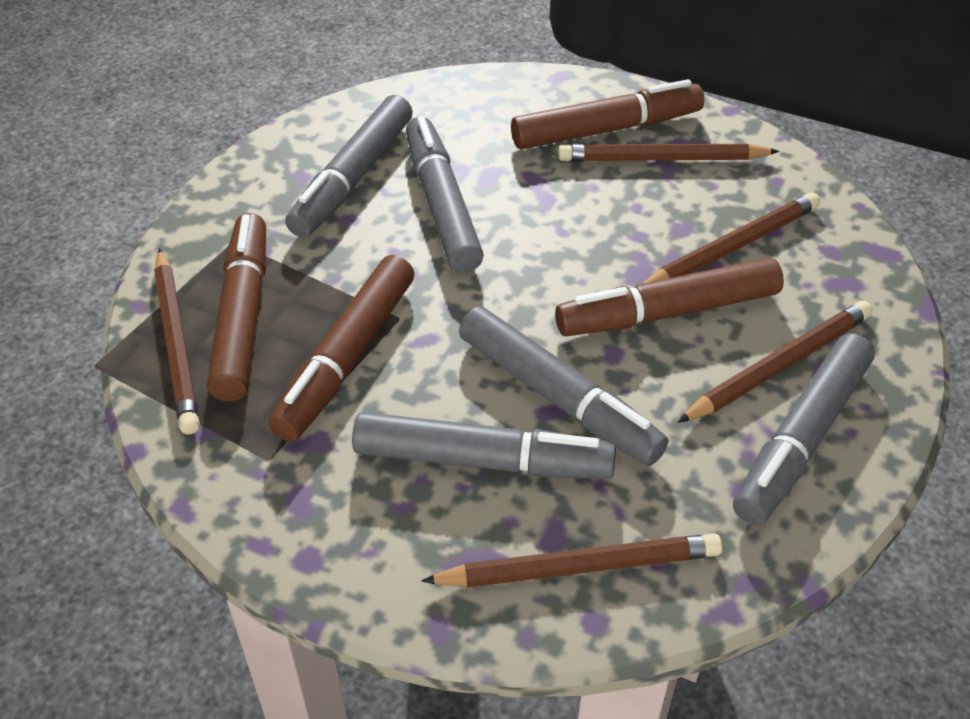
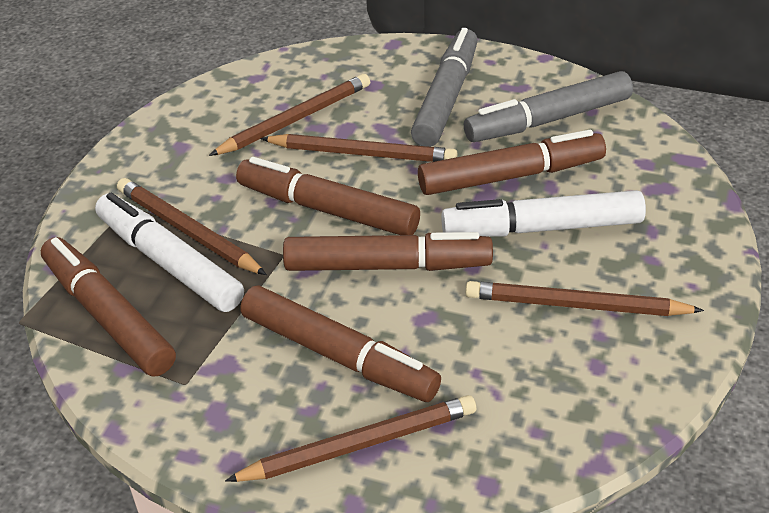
brown marker: 4 -> 5
grey marker: 5 -> 2
white marker: 0 -> 2

